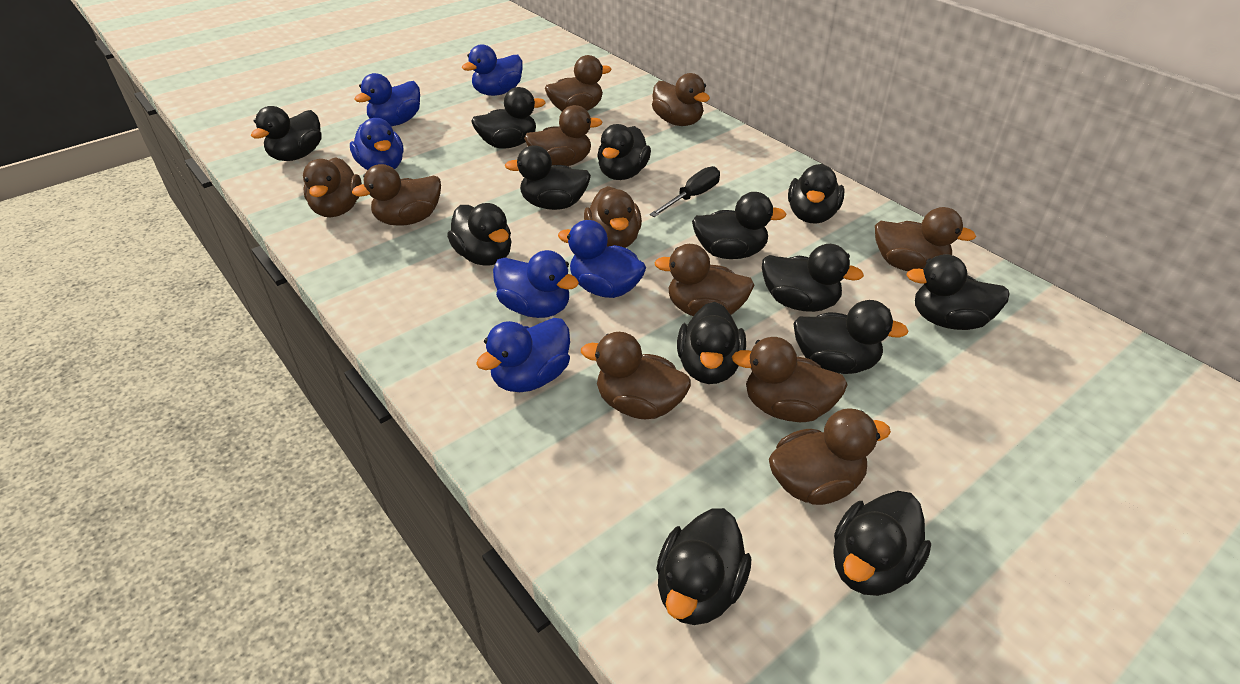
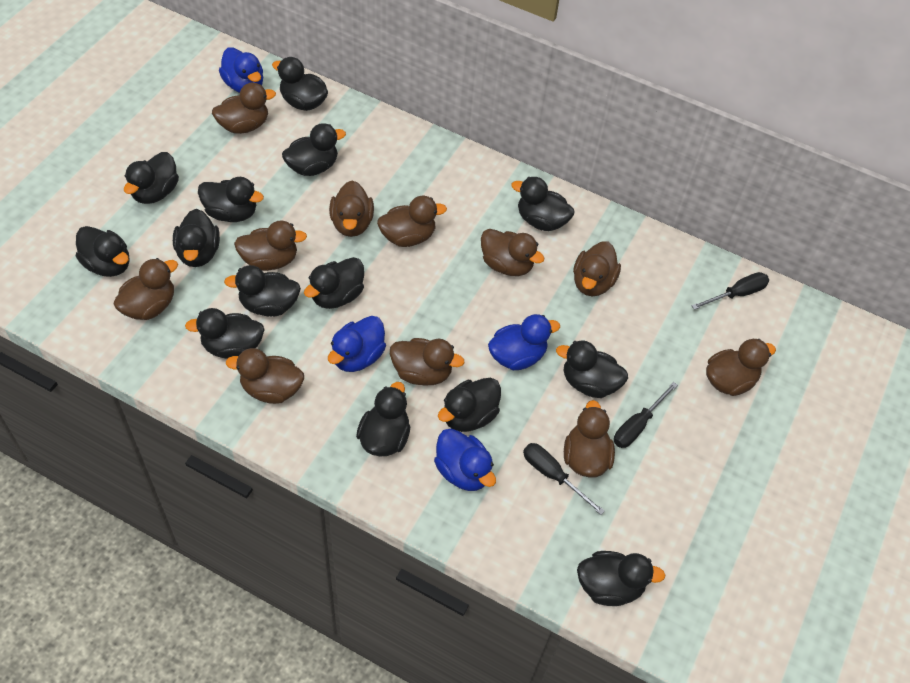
black duck: 13 -> 14
black screwdriver: 1 -> 3
blue duck: 6 -> 4

